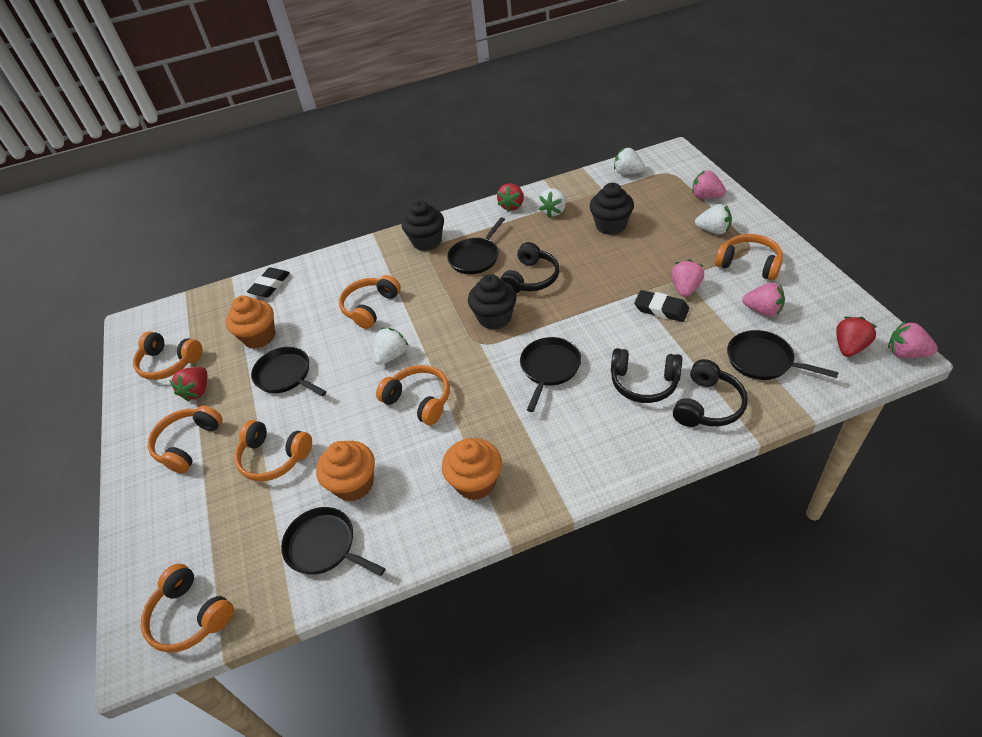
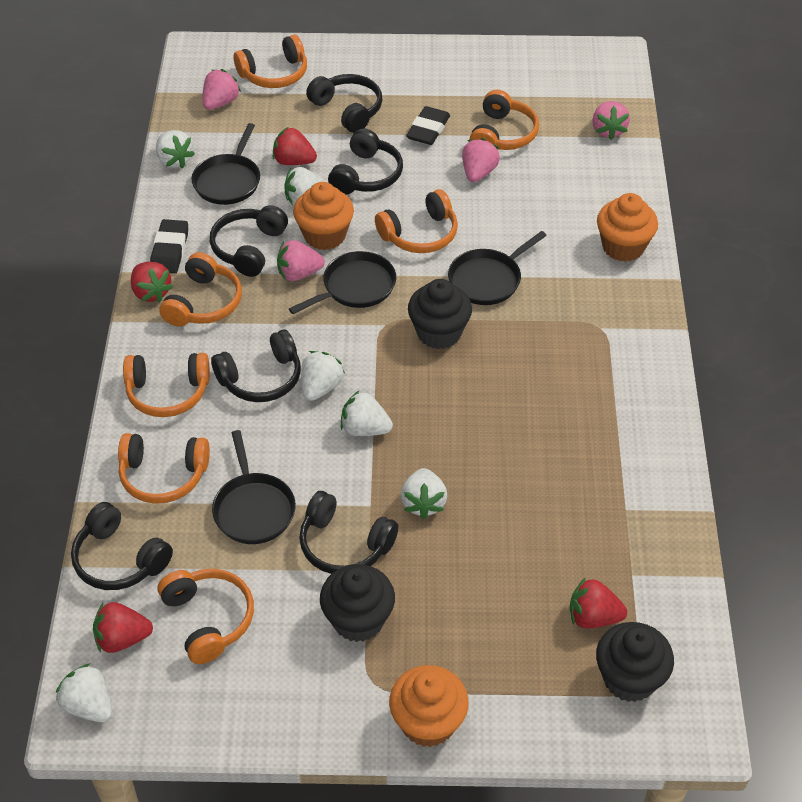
black headphones: 3 -> 6
black pan: 5 -> 4
red strawberry: 3 -> 4
white strawberry: 4 -> 6

